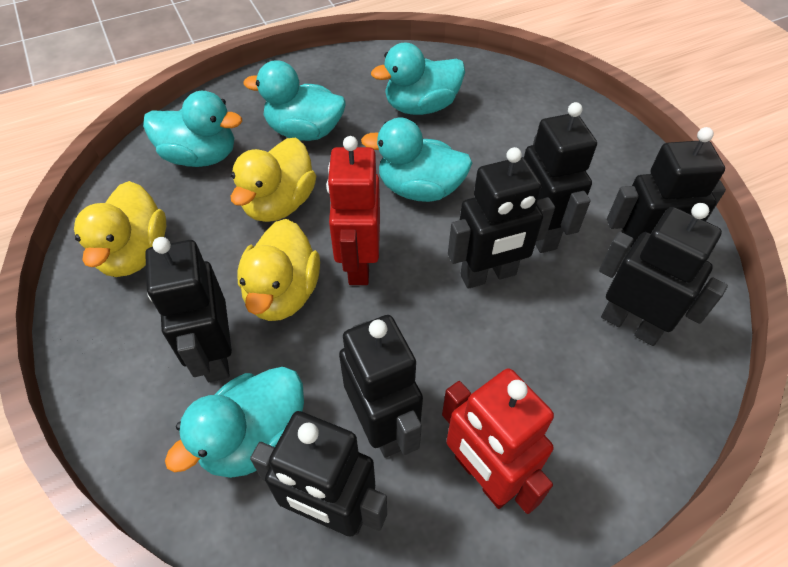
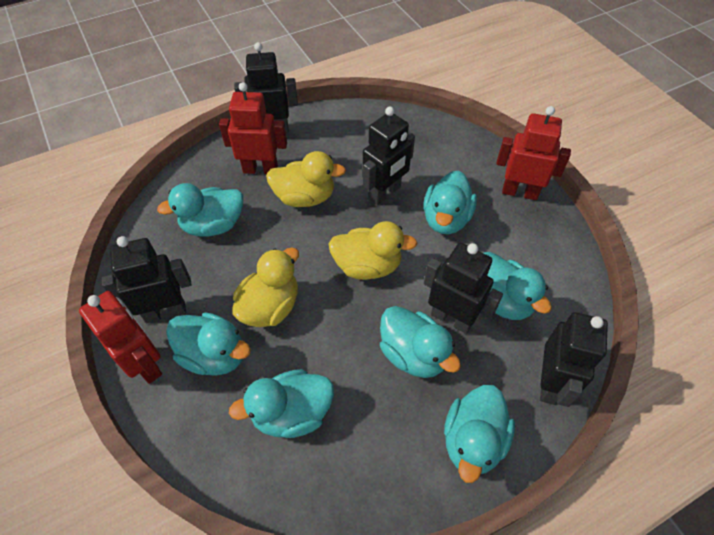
black robot: 7 -> 5
red robot: 2 -> 3
turquoise duck: 5 -> 7

